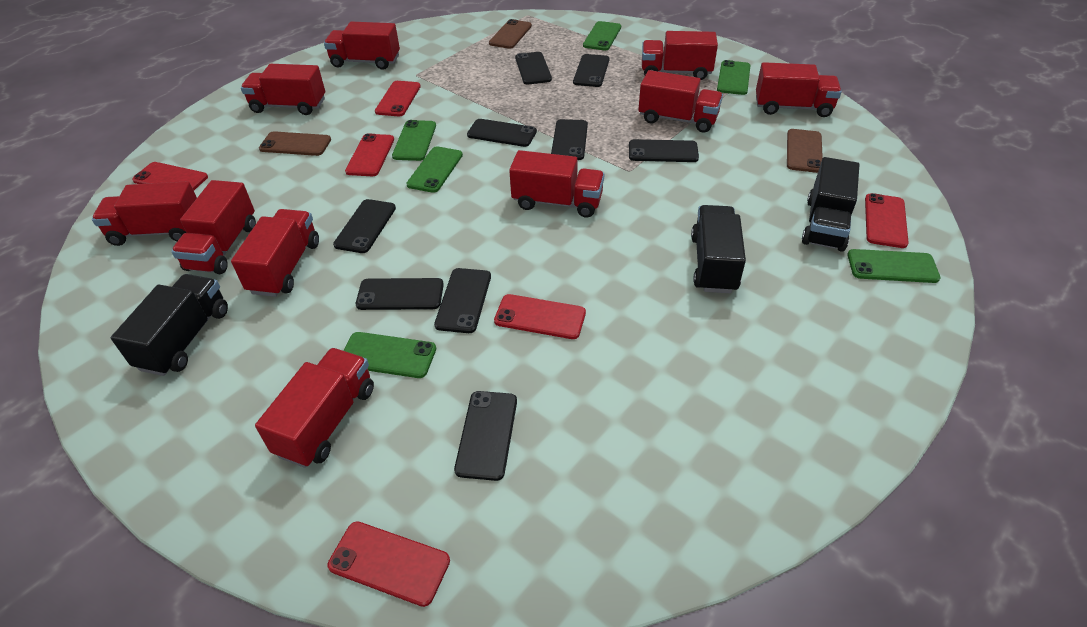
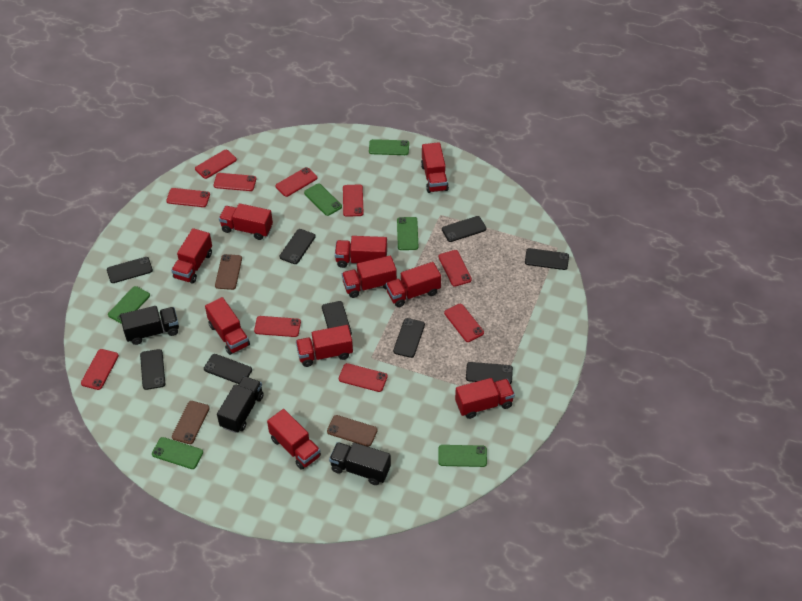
red phone: 6 -> 10

